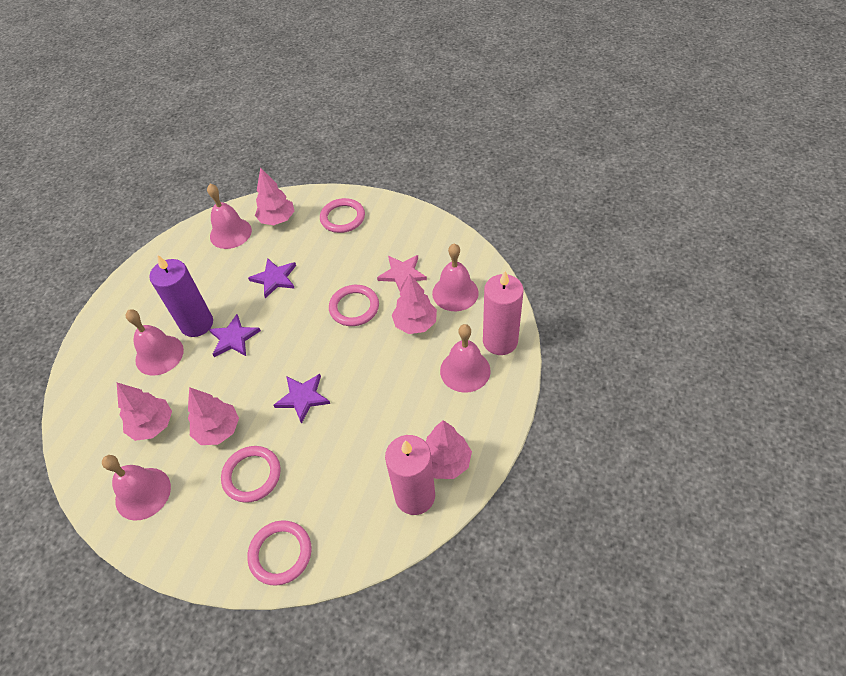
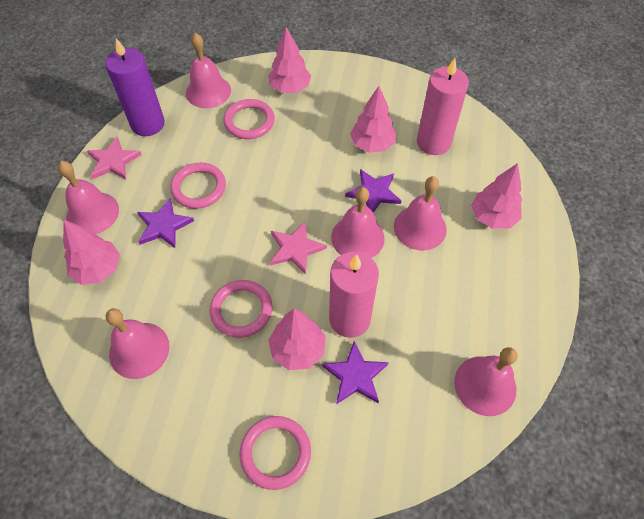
pink bell: 5 -> 6
pink star: 1 -> 2

